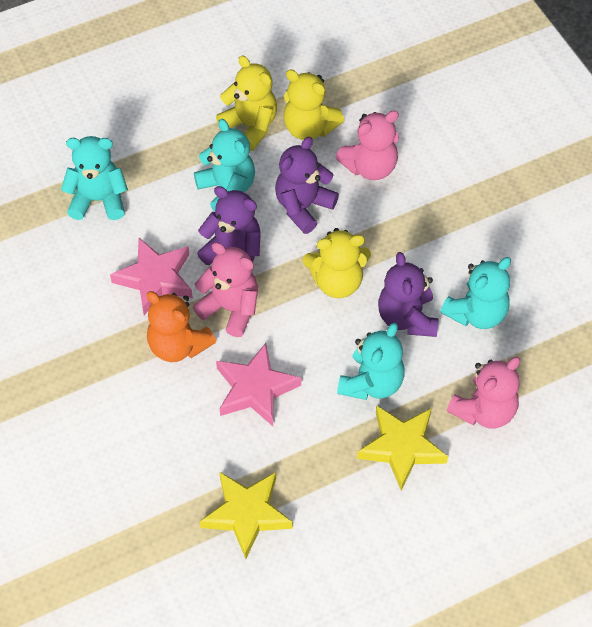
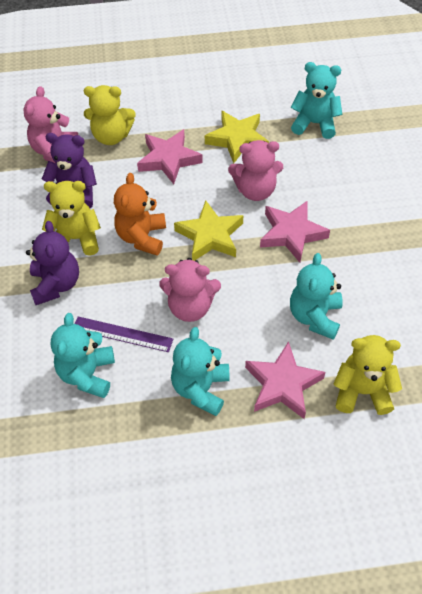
pink star: 2 -> 3
purple ruler: 0 -> 1
purple teddy bear: 3 -> 2

